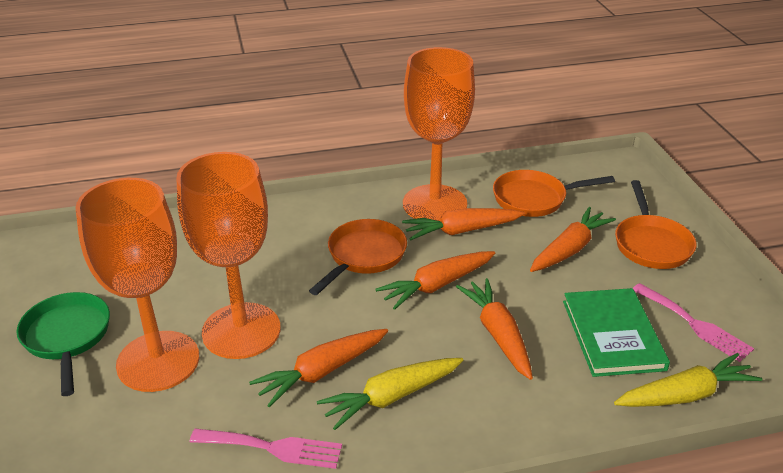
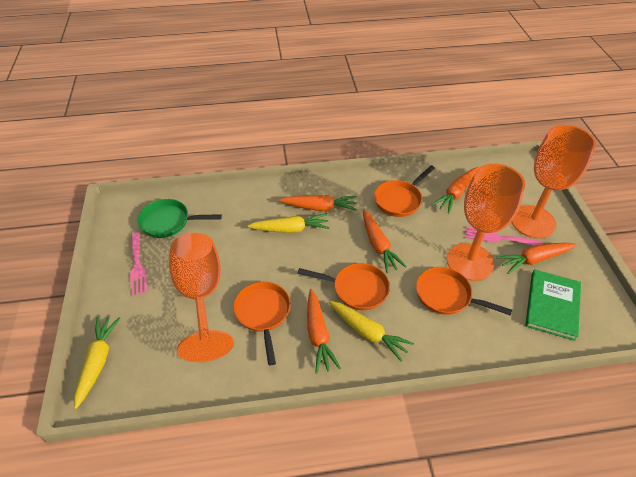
orange pan: 3 -> 4
yellow carrot: 2 -> 3

